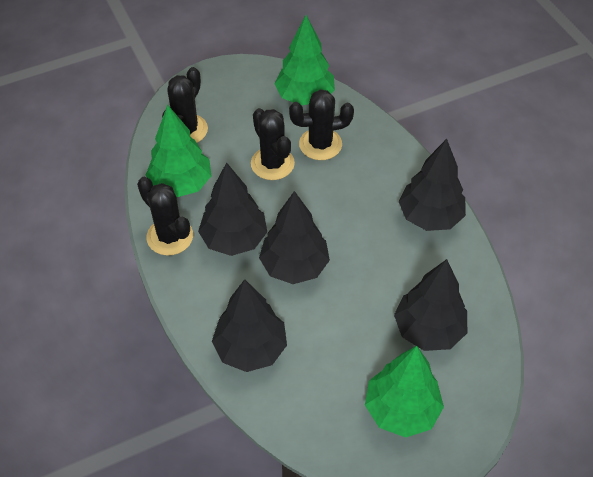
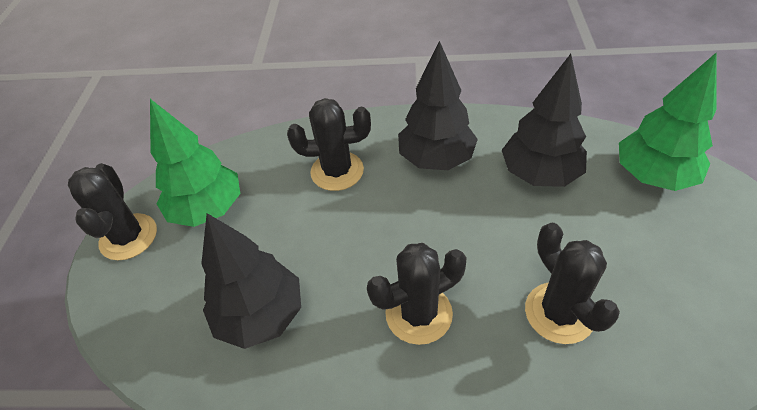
black tree: 5 -> 3
green tree: 3 -> 2

